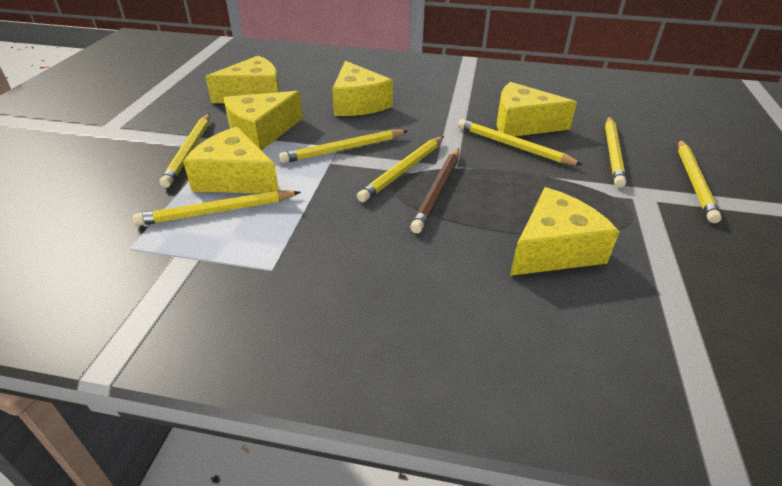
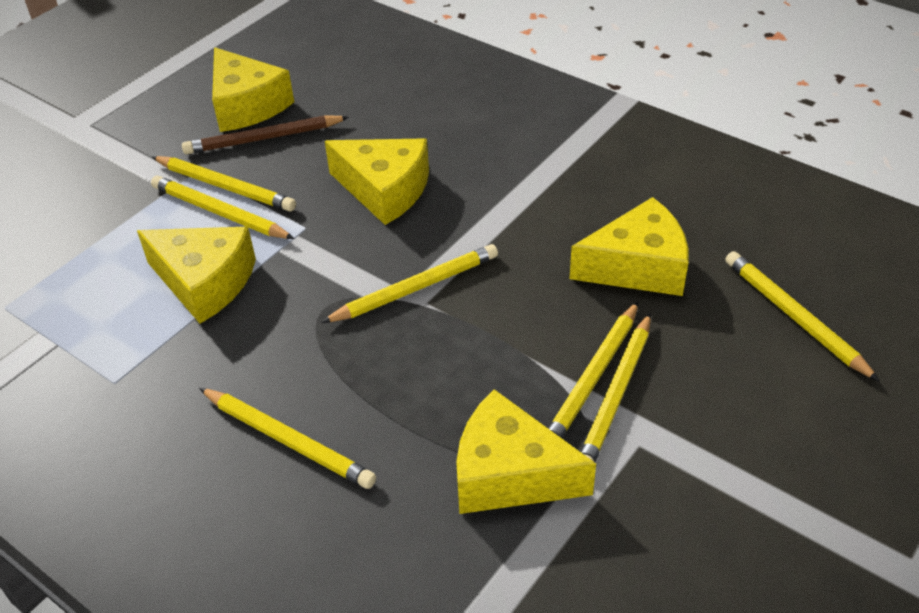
yellow cheese: 6 -> 5

